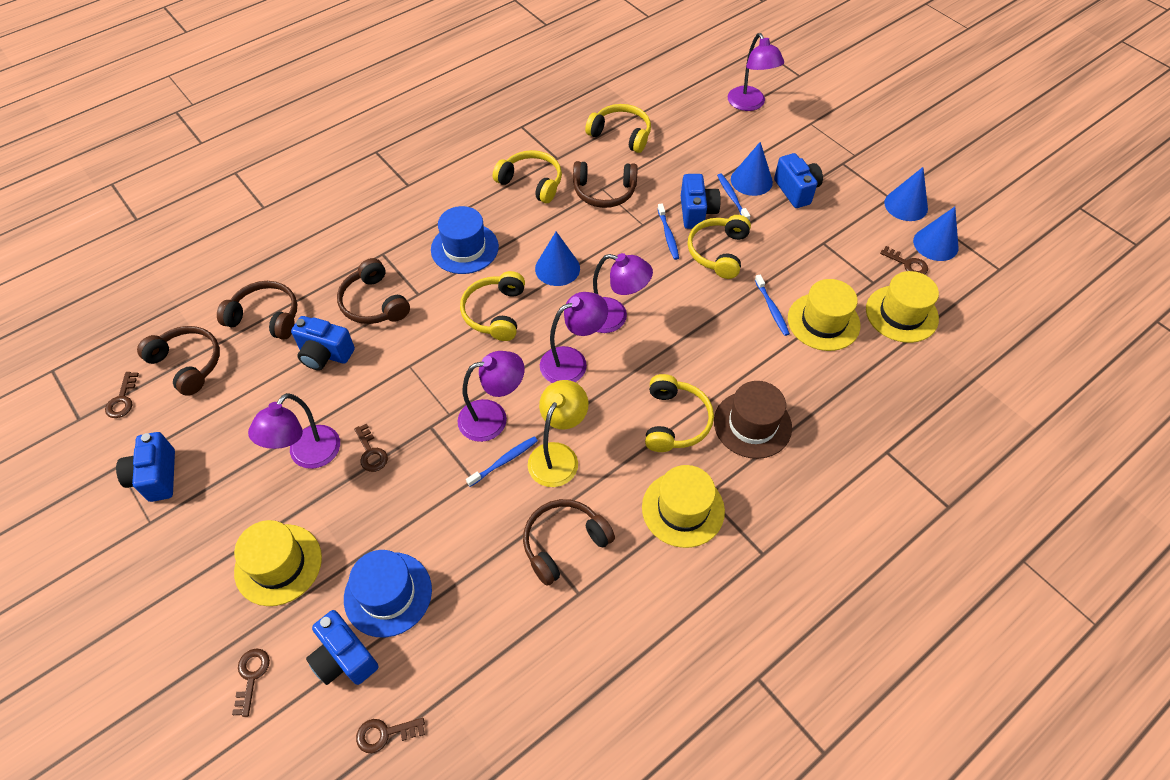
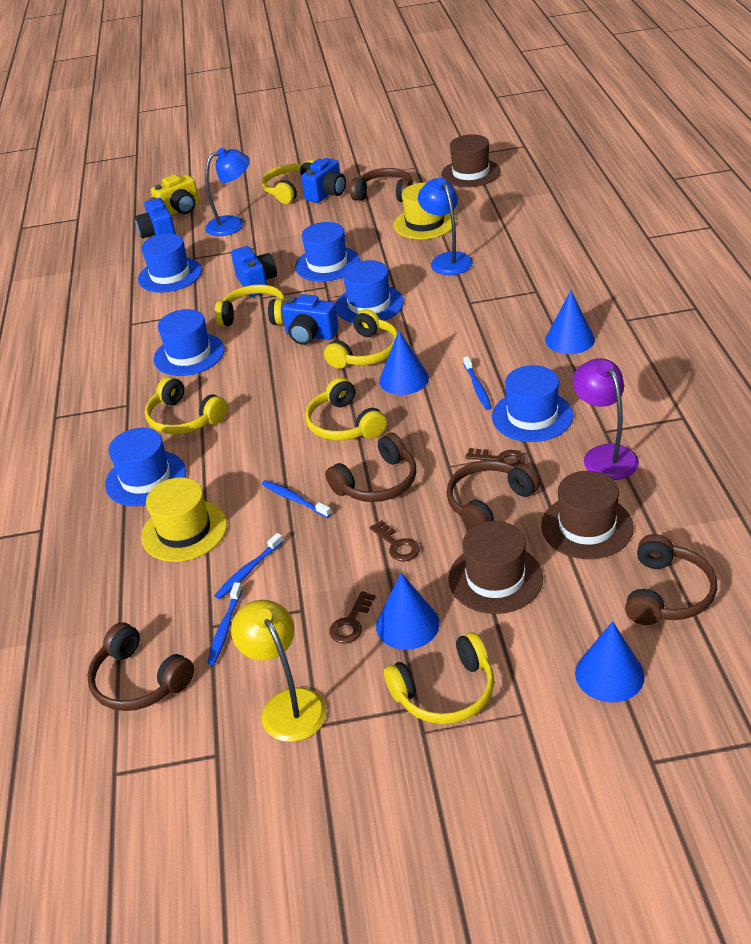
blue camera: 5 -> 4
blue hat: 2 -> 6
blue lamp: 0 -> 2
brown hat: 1 -> 3
brown key: 5 -> 3
purple lamp: 5 -> 1
yellow camera: 0 -> 1
yellow hat: 4 -> 2
yellow headphones: 5 -> 6

